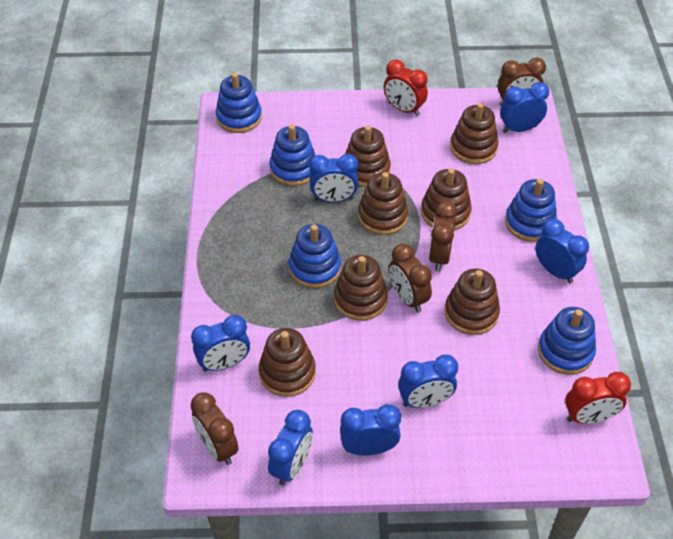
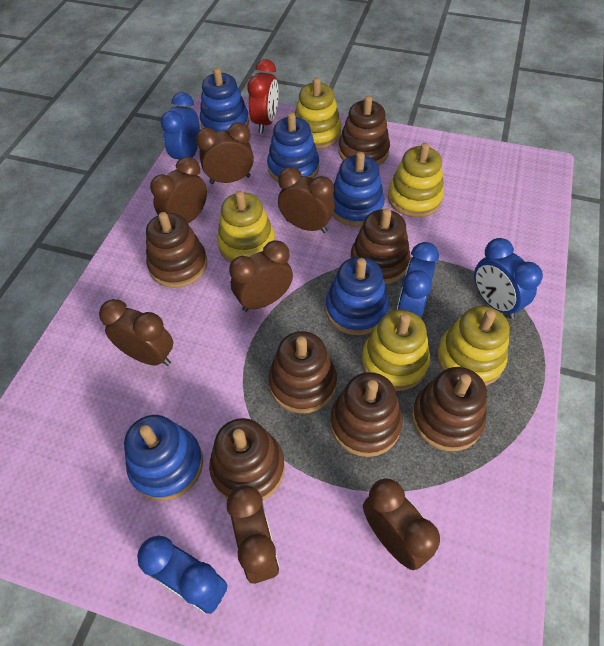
blue clock: 7 -> 4
brown clock: 4 -> 7
red clock: 2 -> 1
yellow stacking toy: 0 -> 5

